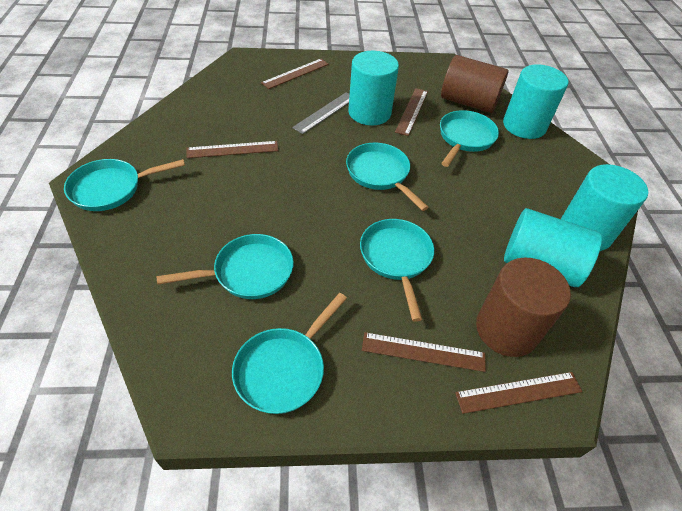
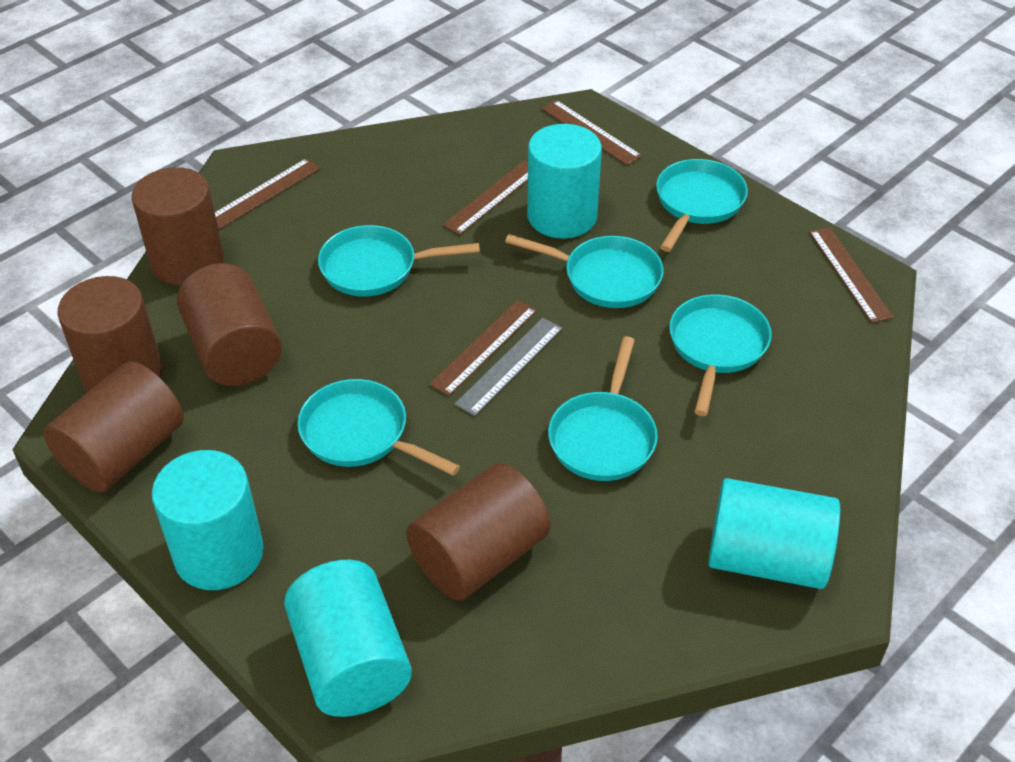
brown cylinder: 2 -> 5

